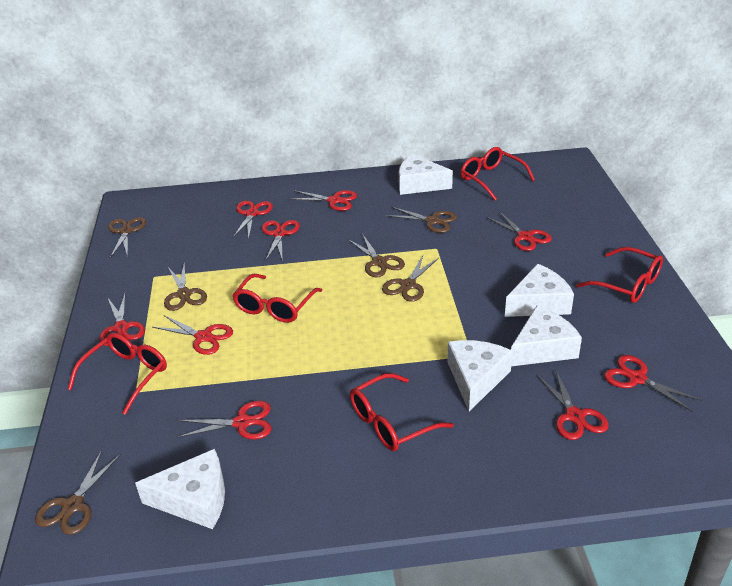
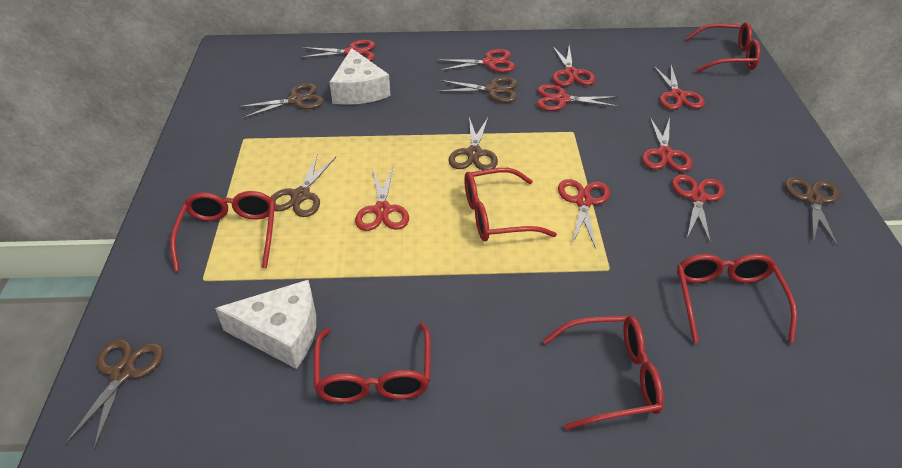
red glasses: 5 -> 6
white cheese: 5 -> 2

